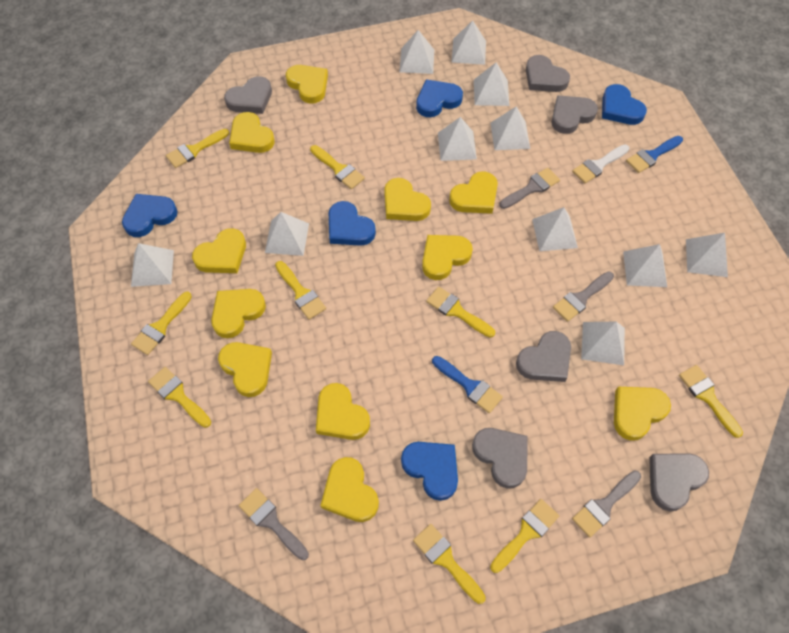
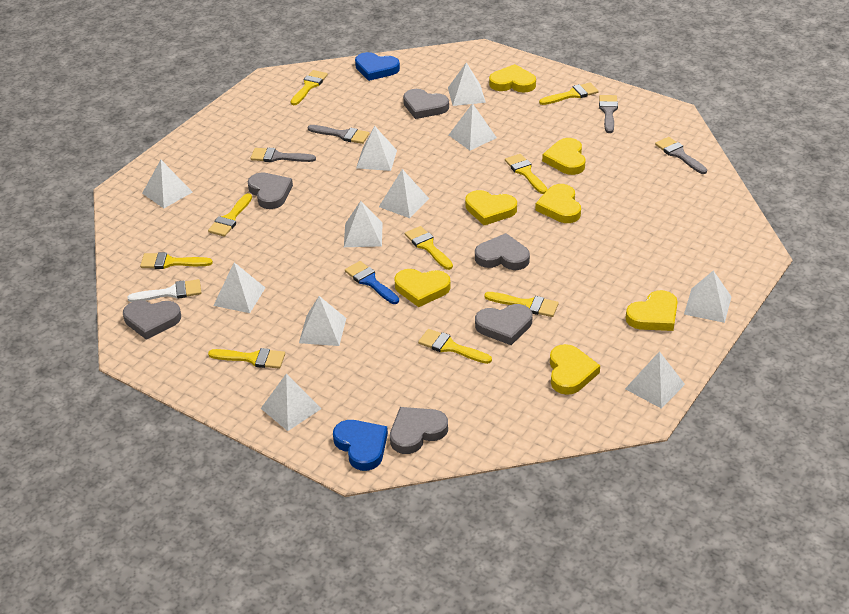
blue brush: 2 -> 1
blue heart: 5 -> 2
yellow heart: 11 -> 7

